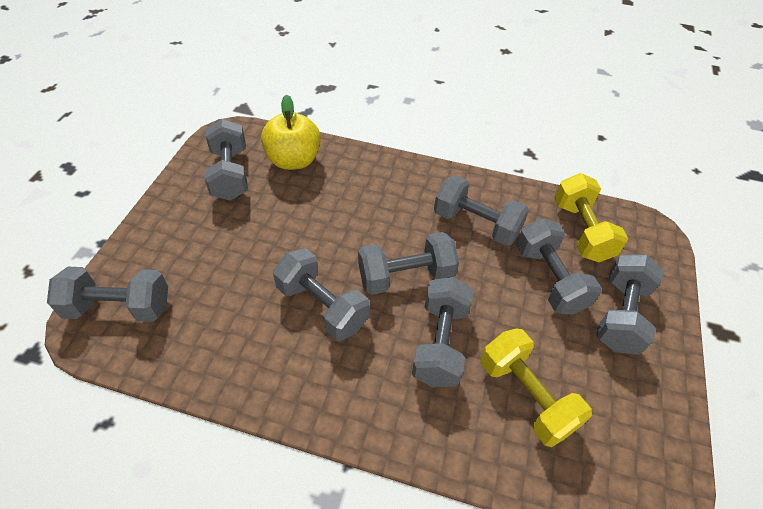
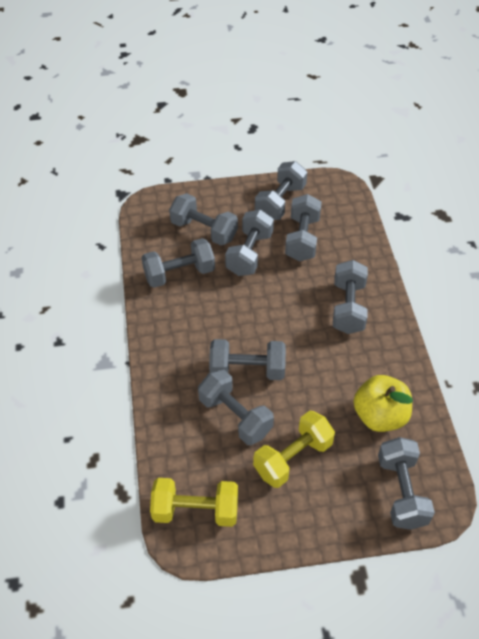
grey dumbbell: 8 -> 9

